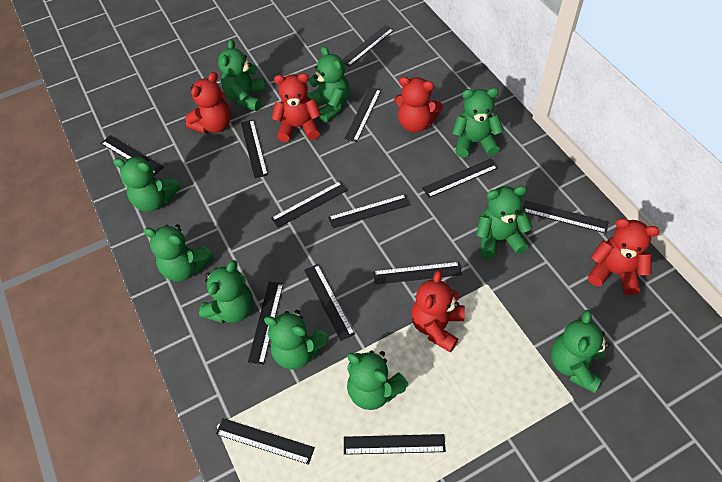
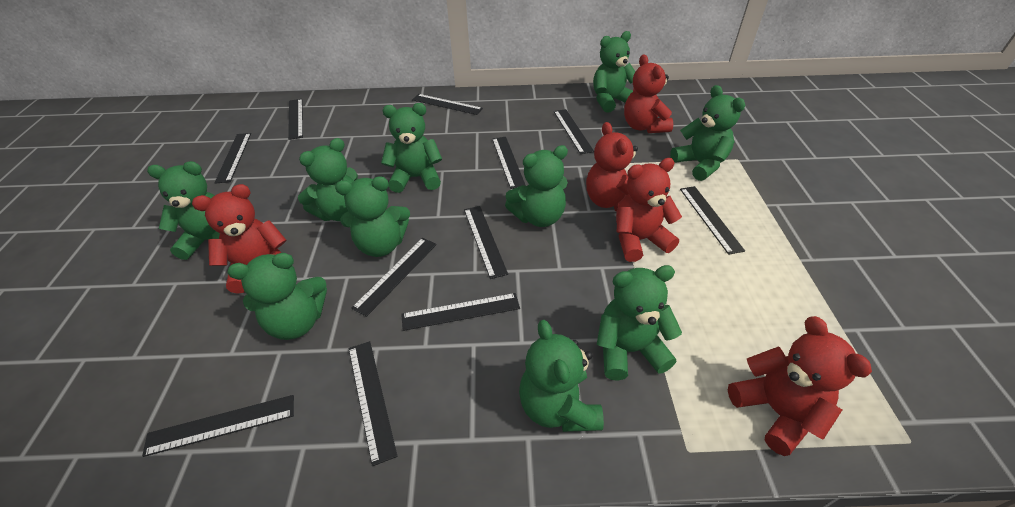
black ruler: 13 -> 11

